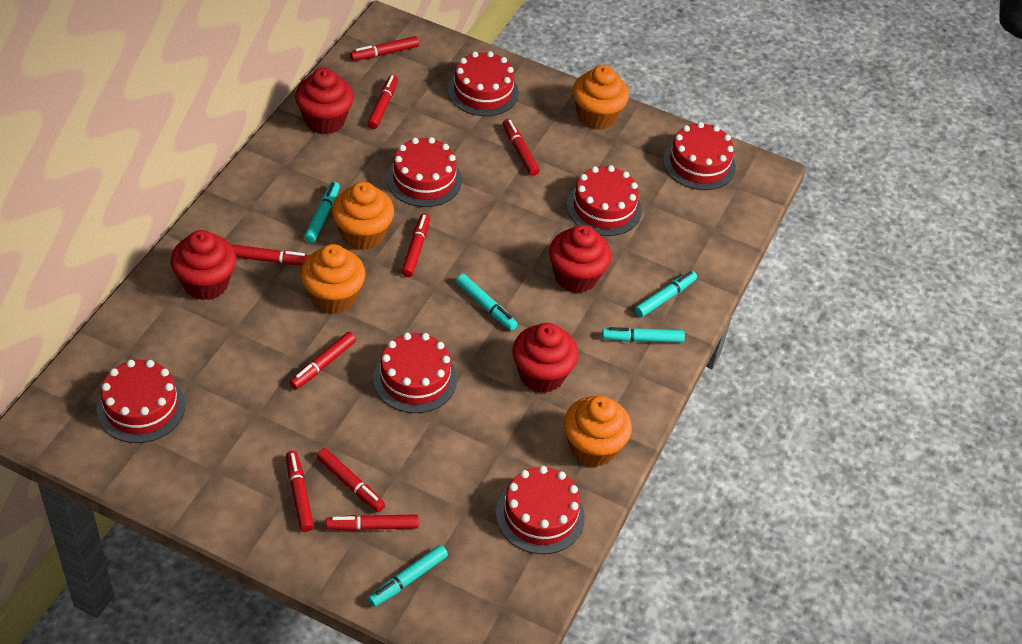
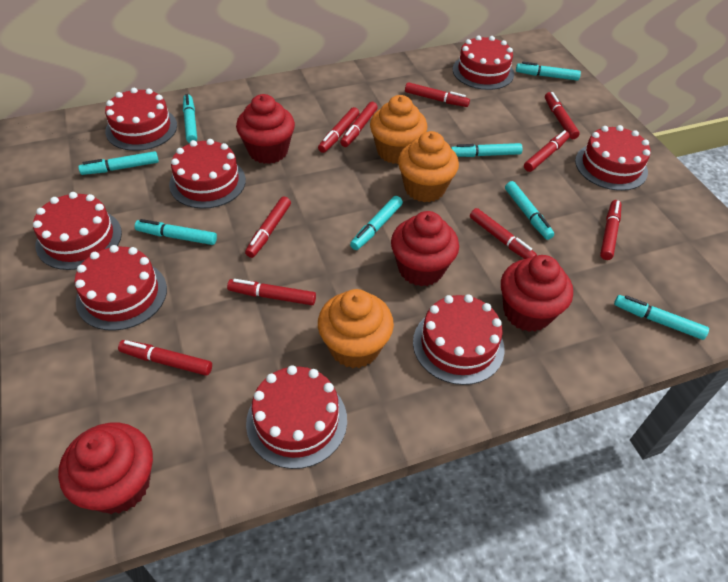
orange cupcake: 4 -> 3
red cake: 7 -> 8
red marker: 9 -> 10
turquoise marker: 5 -> 8

